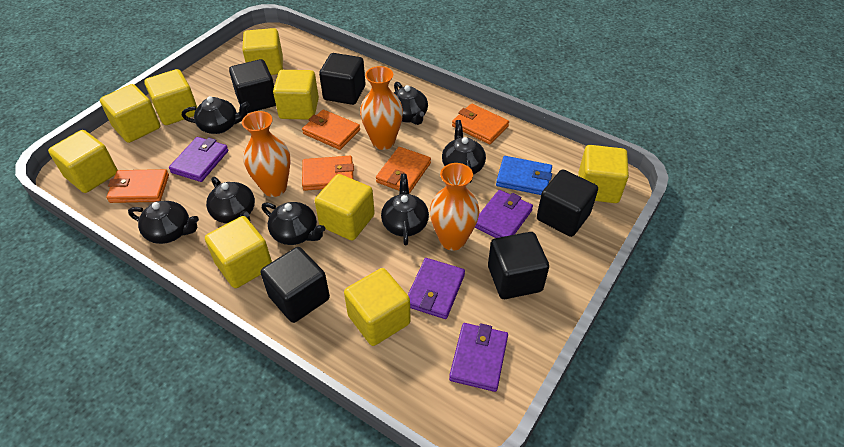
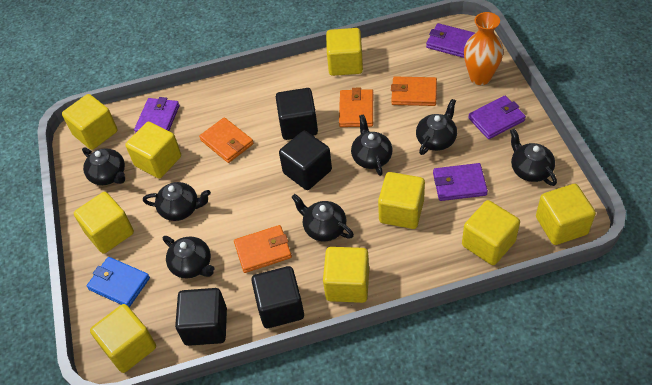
black cube: 5 -> 4
orange vase: 3 -> 1
orange wallet: 5 -> 4

